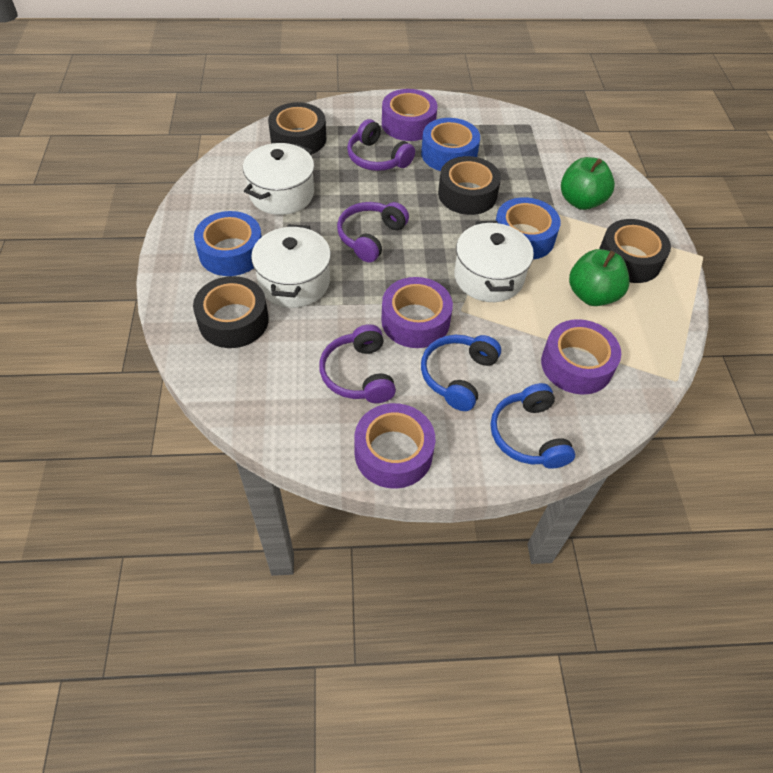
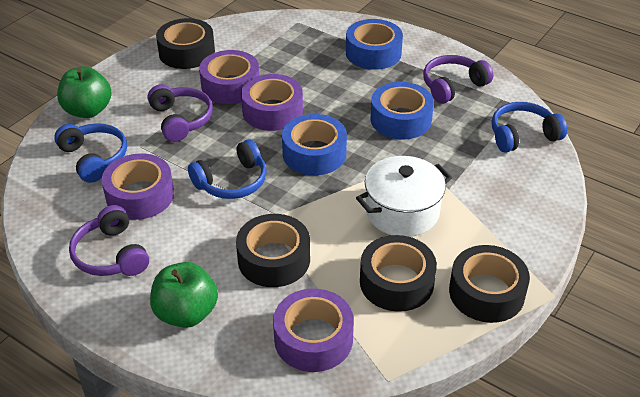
blue headphones: 2 -> 3
white pot: 3 -> 1

